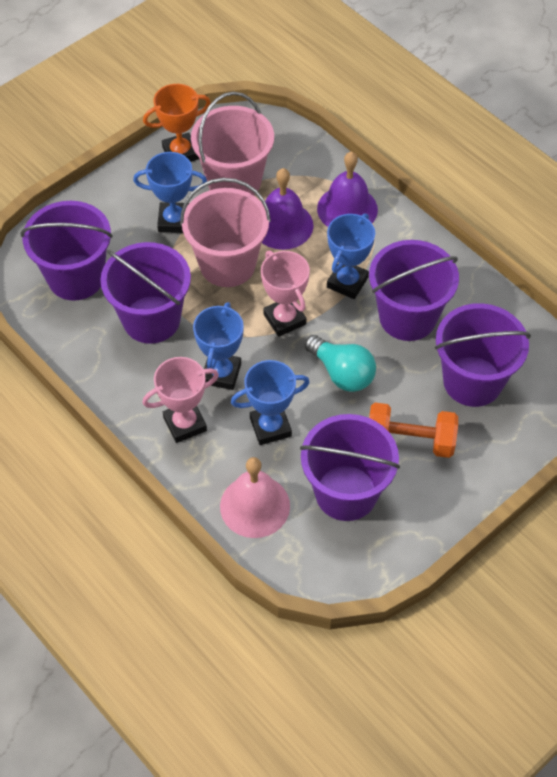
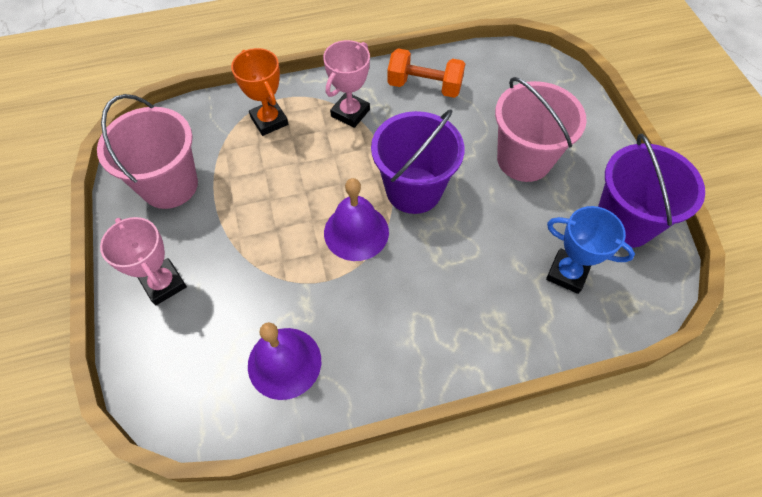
blue trophy: 4 -> 1
pink bell: 1 -> 0
purple bucket: 5 -> 2
turquoise light bulb: 1 -> 0

